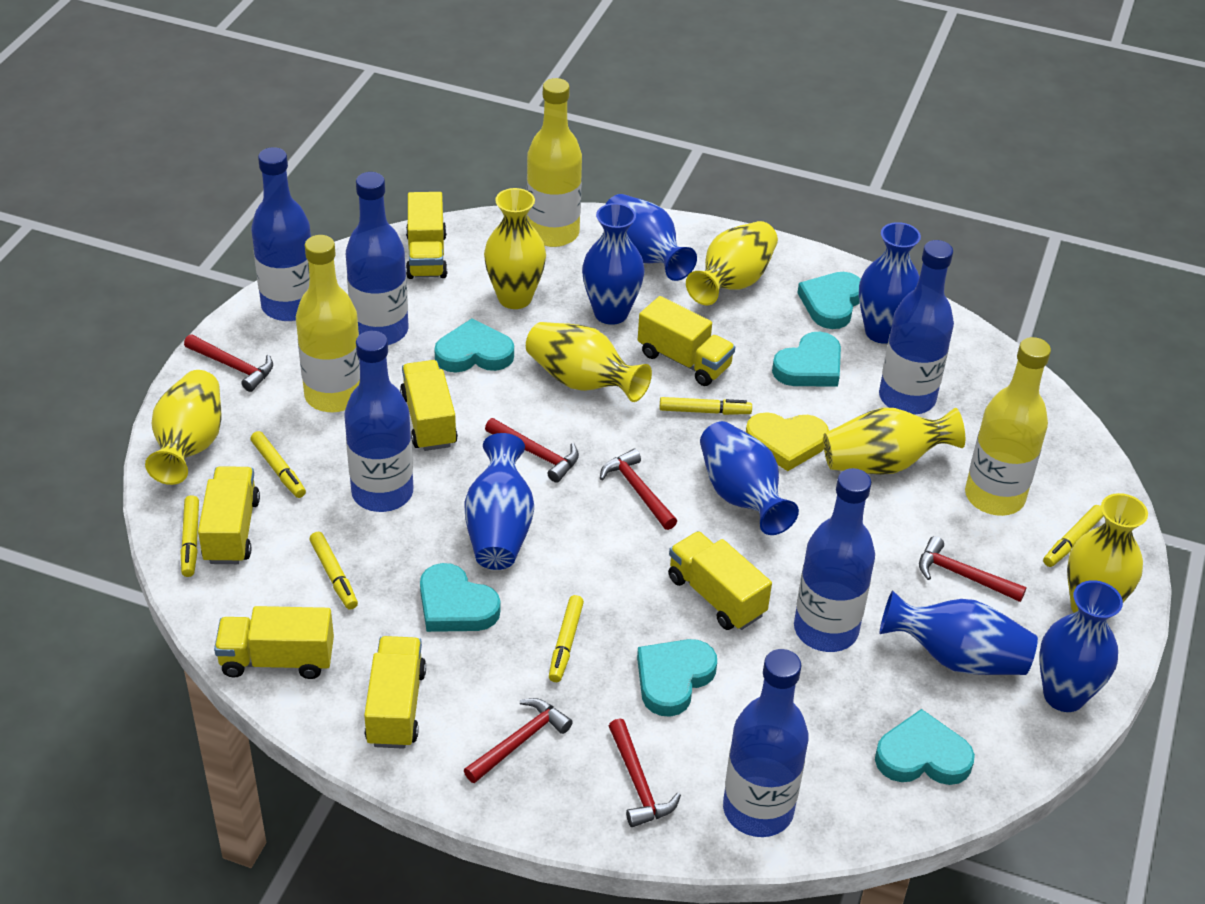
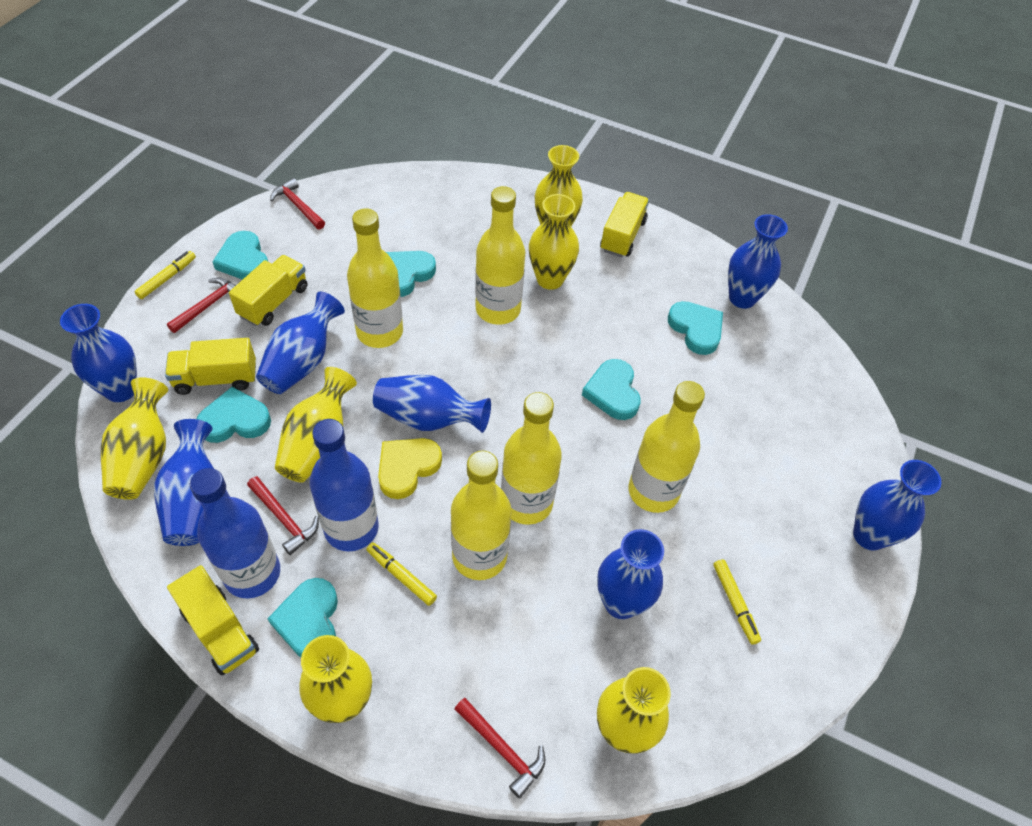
blue bottle: 6 -> 2
red hammer: 6 -> 4
yellow bottle: 3 -> 5
yellow marker: 6 -> 3
yellow truck: 7 -> 4

